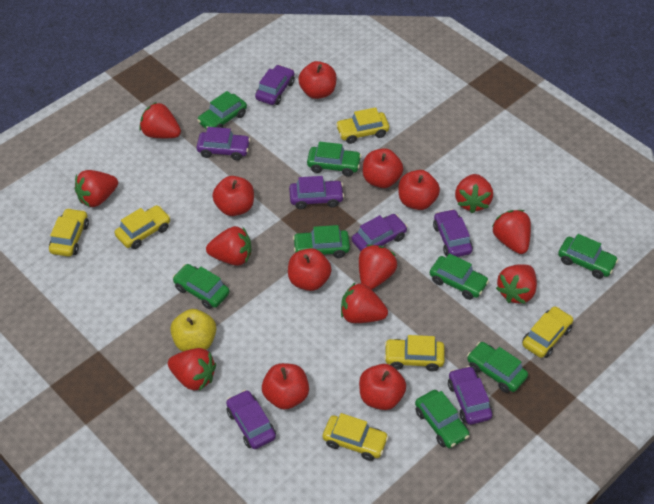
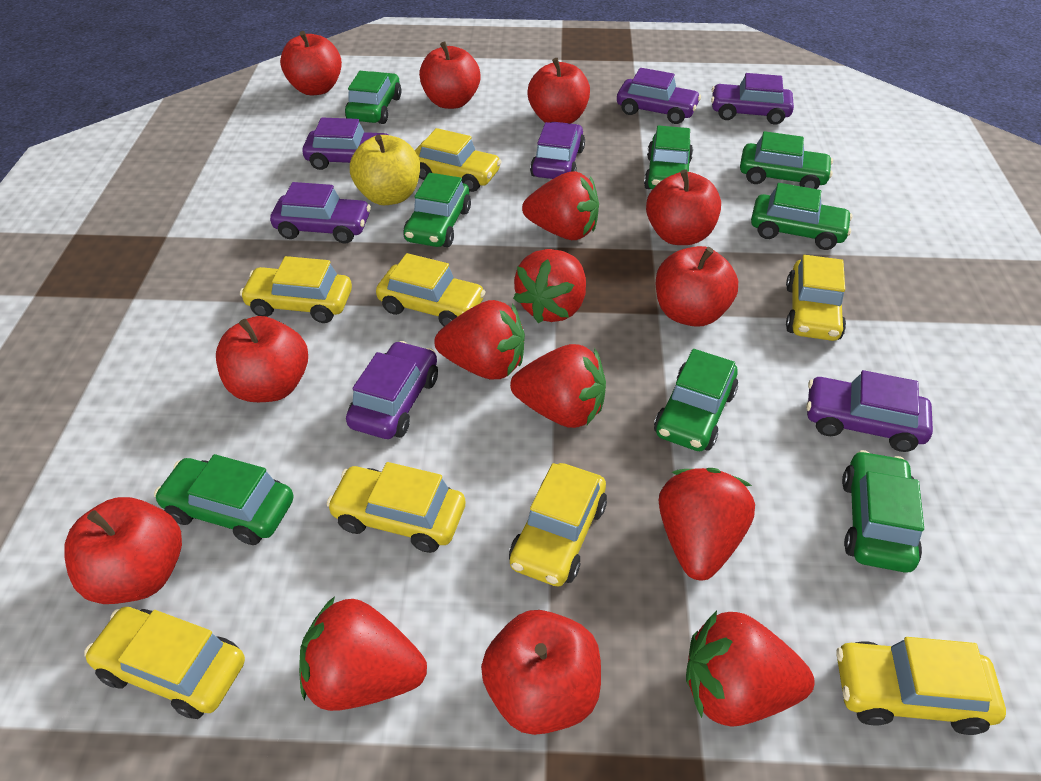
red apple: 7 -> 8
red strawberry: 9 -> 7
yellow car: 6 -> 8

